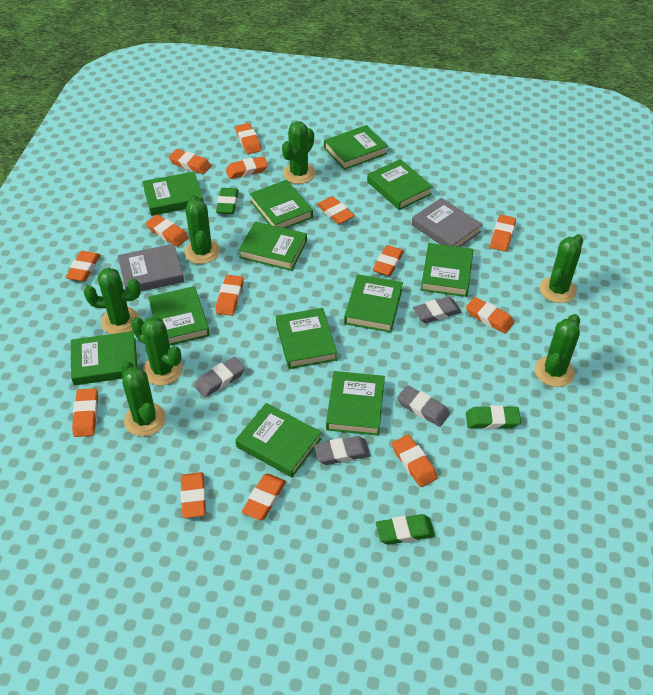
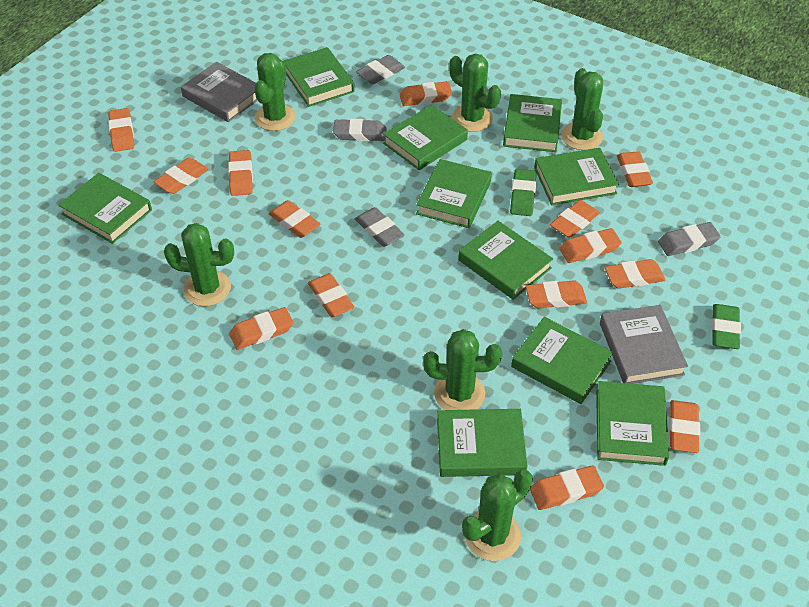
green book: 12 -> 10
green cactus: 7 -> 6
green eraser: 3 -> 2

